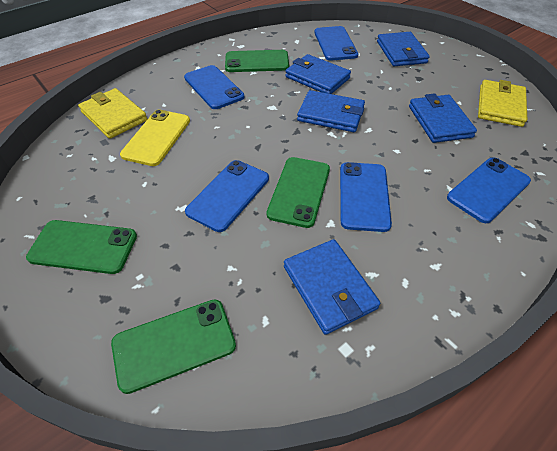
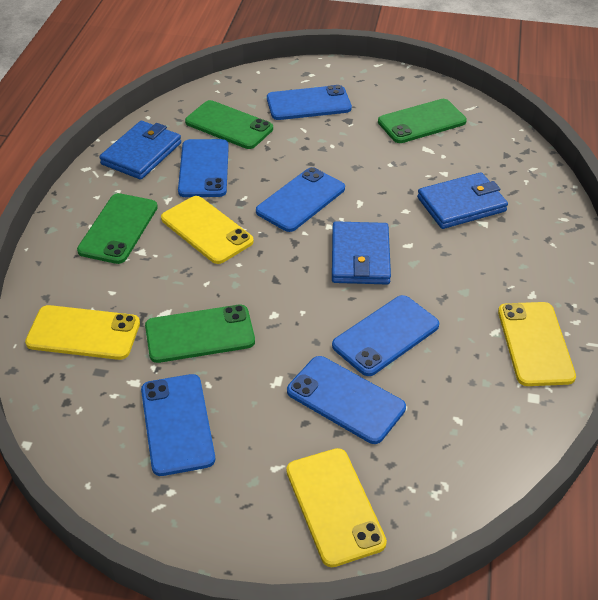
blue phone: 5 -> 6
blue wallet: 5 -> 3
yellow phone: 1 -> 4
yellow wallet: 2 -> 0

